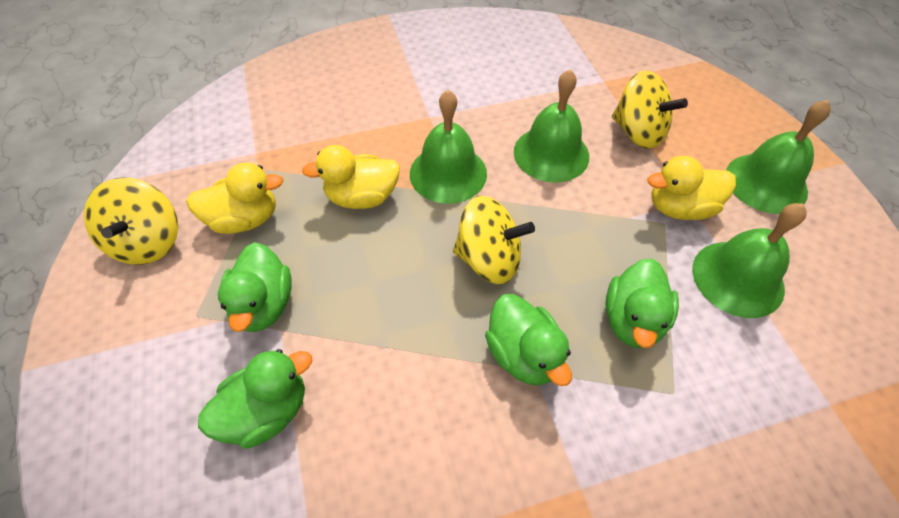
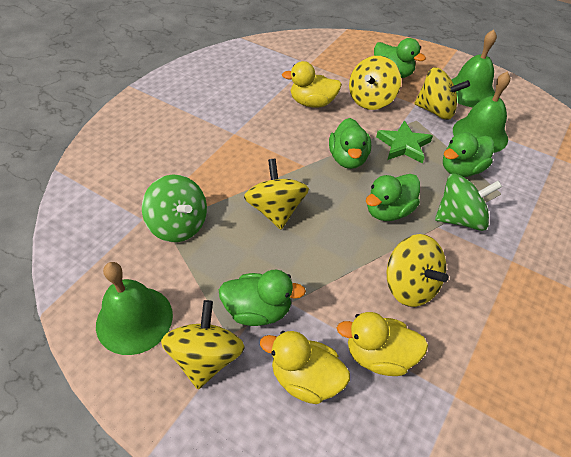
green bell: 4 -> 3
green duck: 4 -> 5
green spinning top: 0 -> 2
green star: 0 -> 1
yellow spinning top: 3 -> 5

